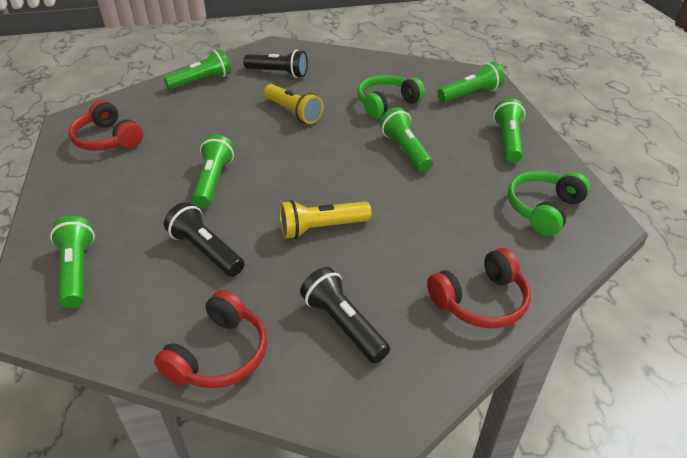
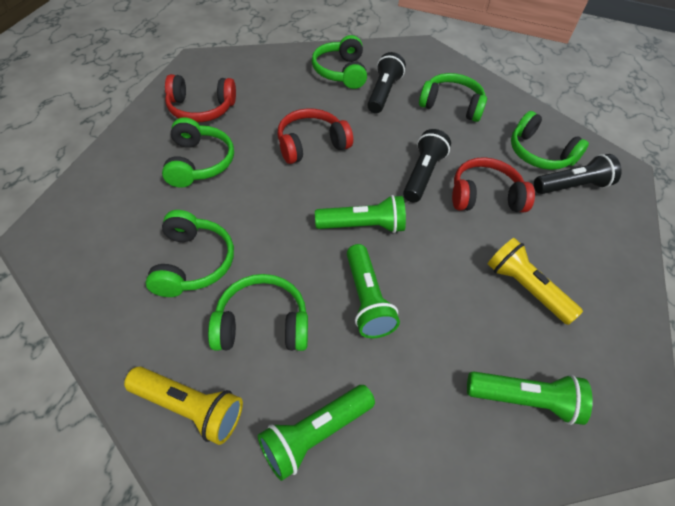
green flashlight: 6 -> 4
green headphones: 2 -> 6

